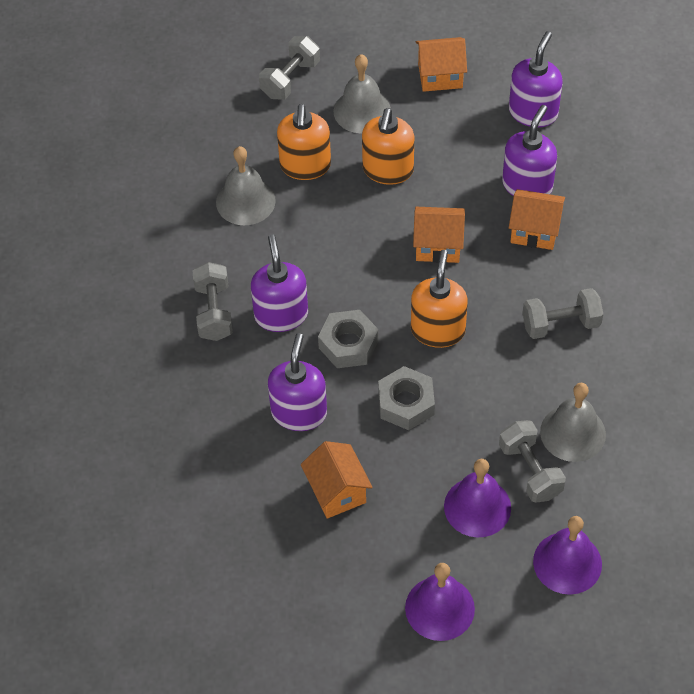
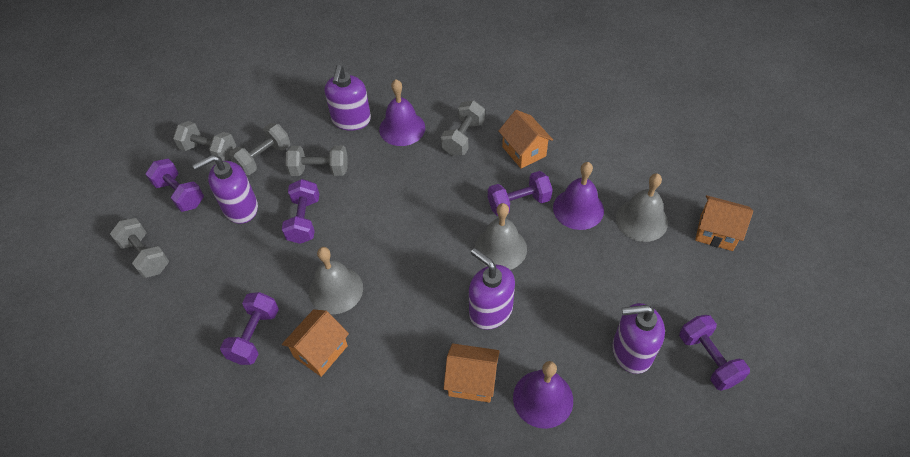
grey dumbbell: 4 -> 5
grey nut: 2 -> 0
orange soap dispenser: 3 -> 0
purple dumbbell: 0 -> 5

